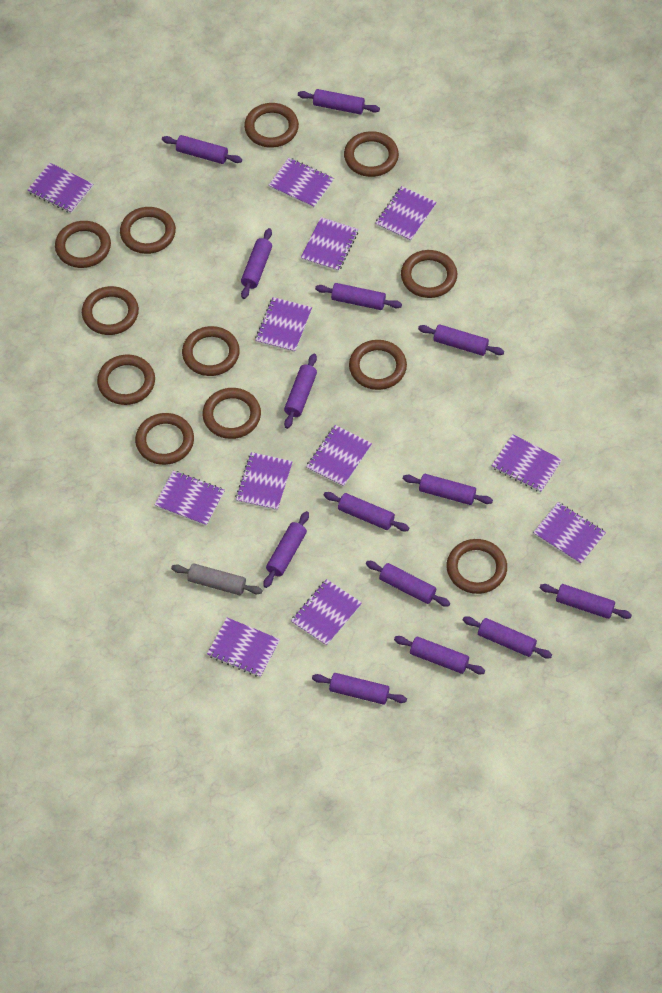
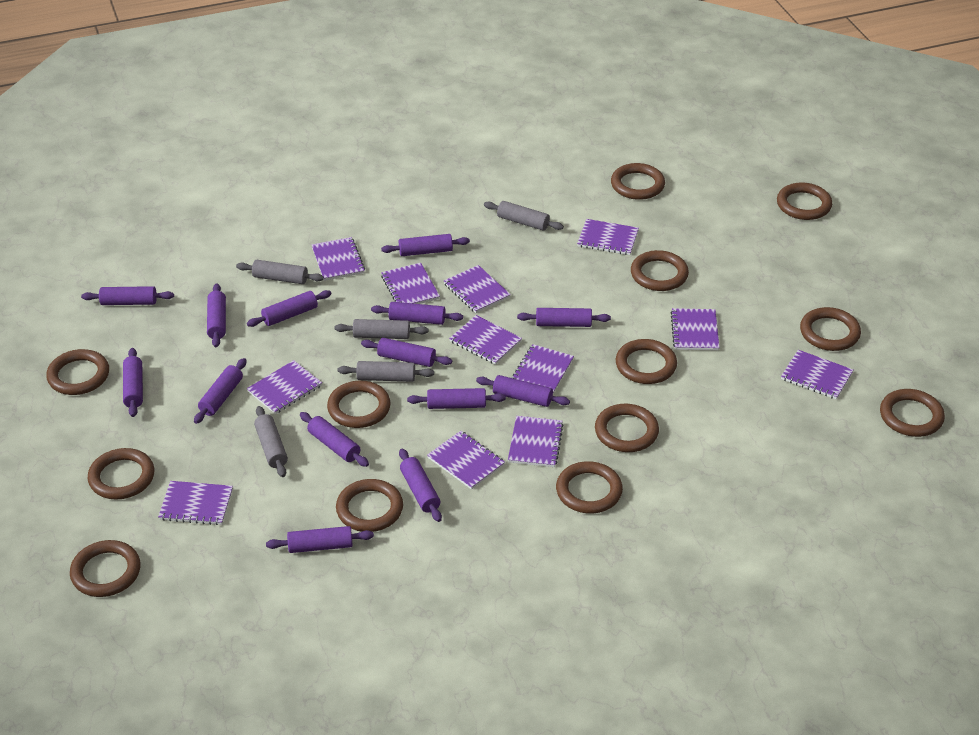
brown ring: 12 -> 13
grey rolling pin: 1 -> 5

